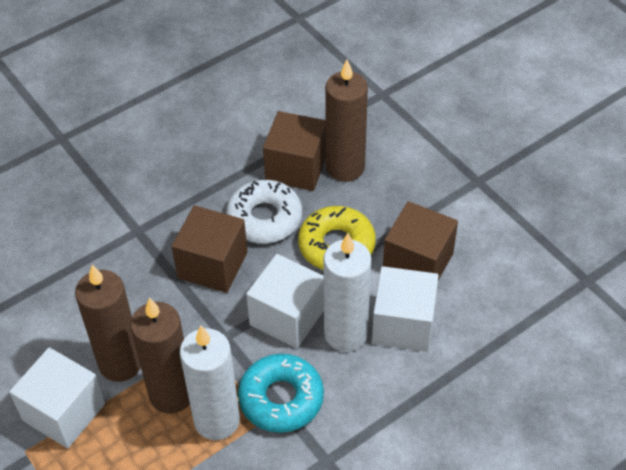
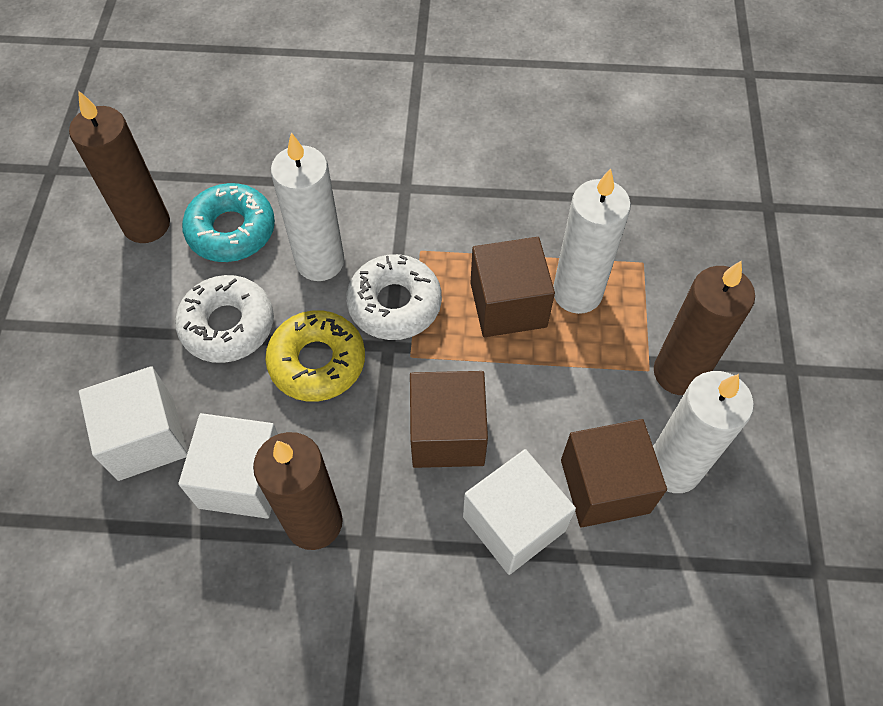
white candle: 2 -> 3
white donut: 1 -> 2

